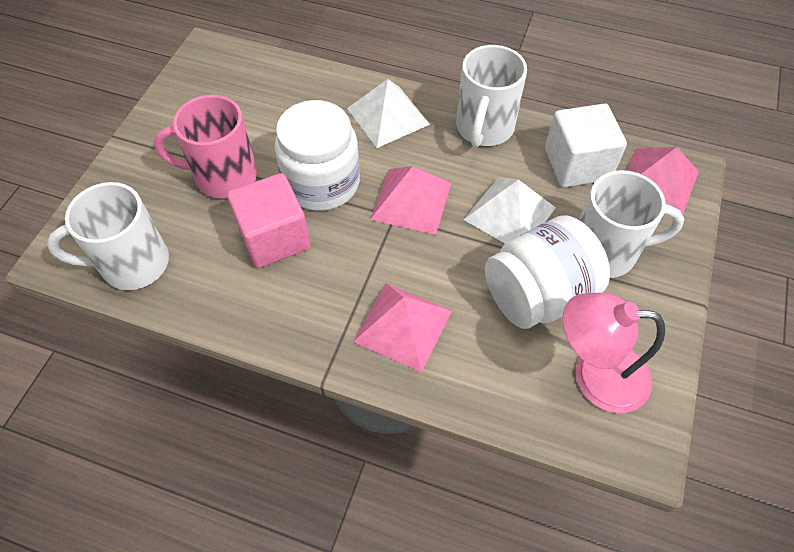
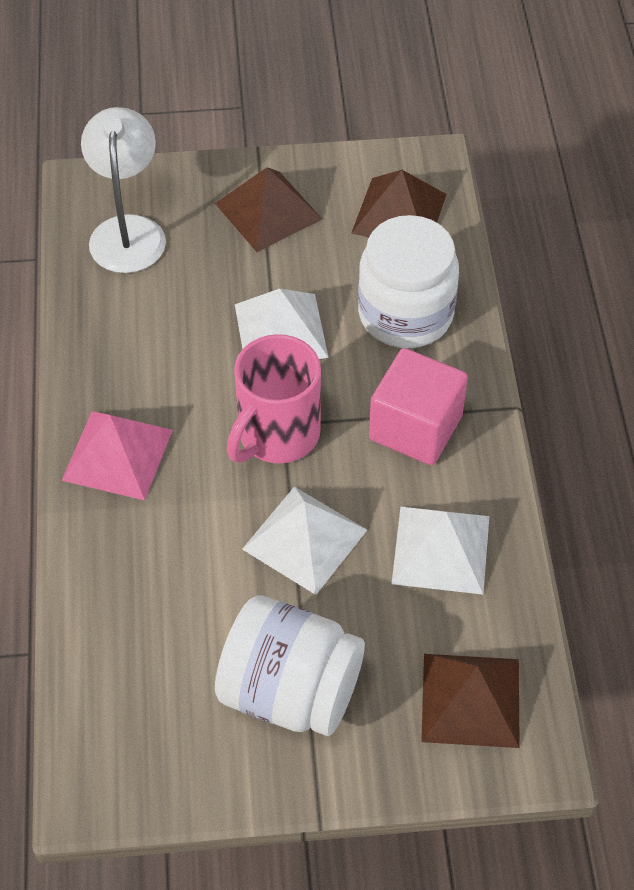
brown pyramid: 0 -> 3
pink lamp: 1 -> 0
pink pyramid: 3 -> 1
white cube: 1 -> 0
white lamp: 0 -> 1
white mug: 3 -> 0
white pyramid: 2 -> 3

